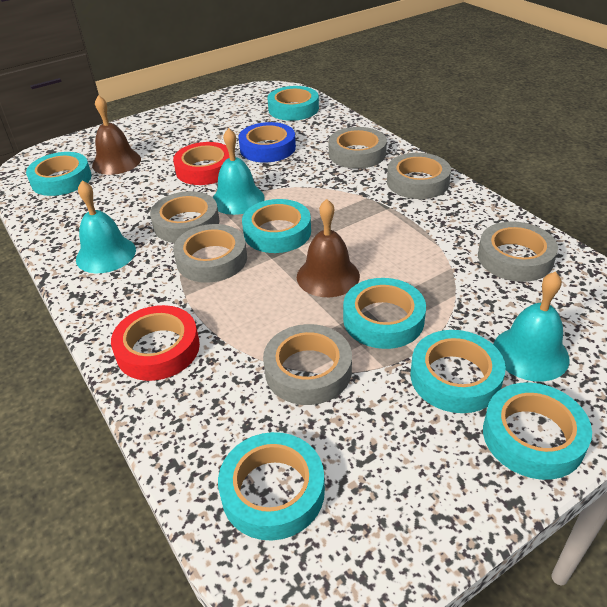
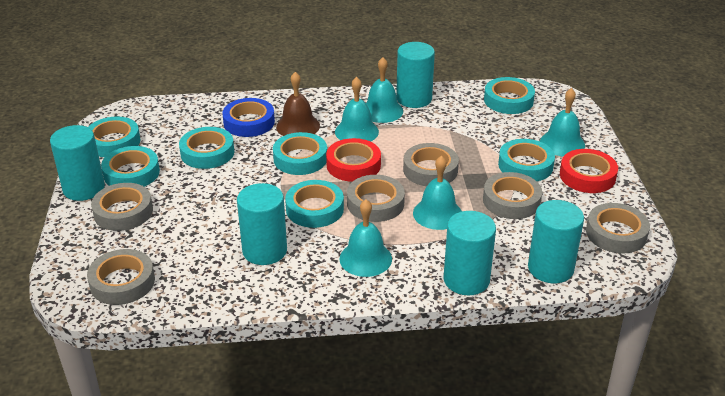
brown bell: 2 -> 1
turquoise bell: 3 -> 5
turquoise cylinder: 0 -> 5

